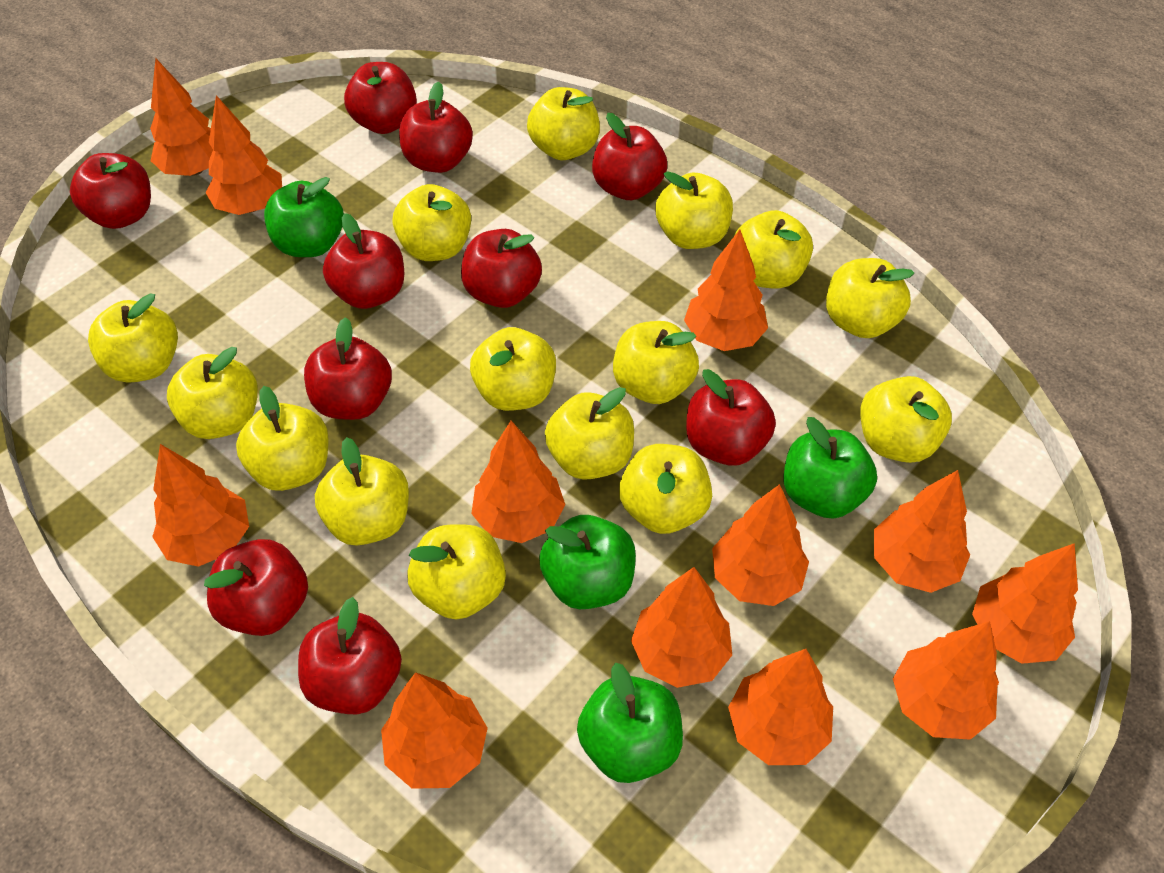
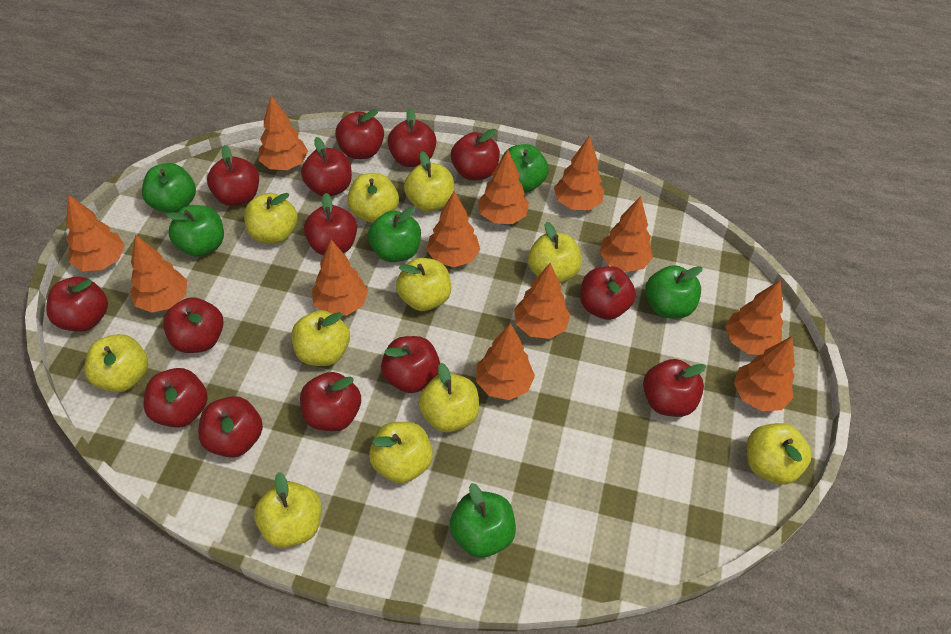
green apple: 4 -> 6
red apple: 10 -> 14
yellow apple: 15 -> 11

